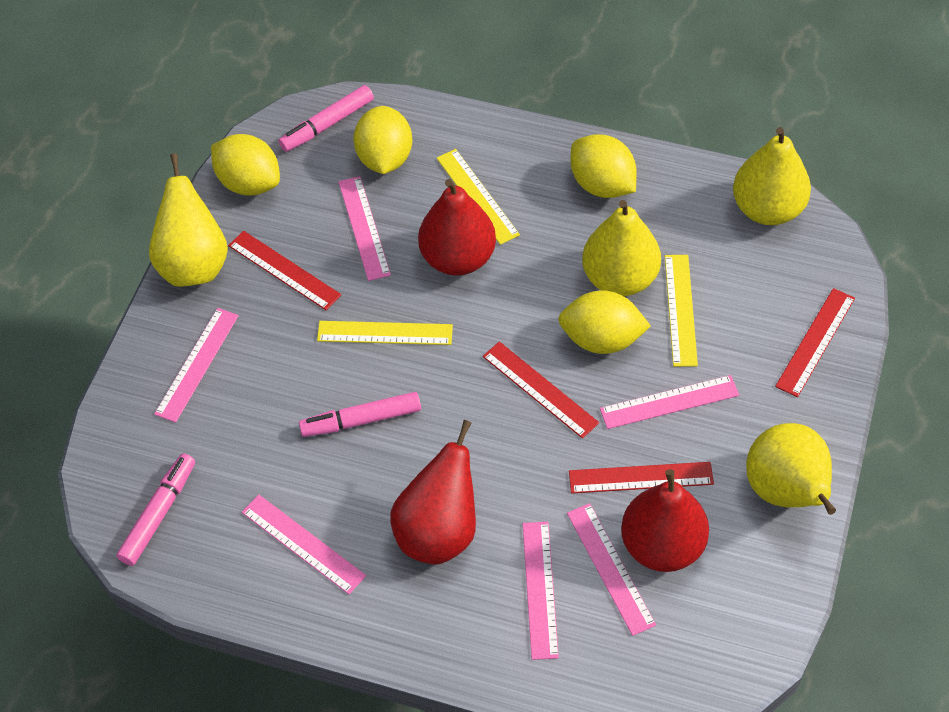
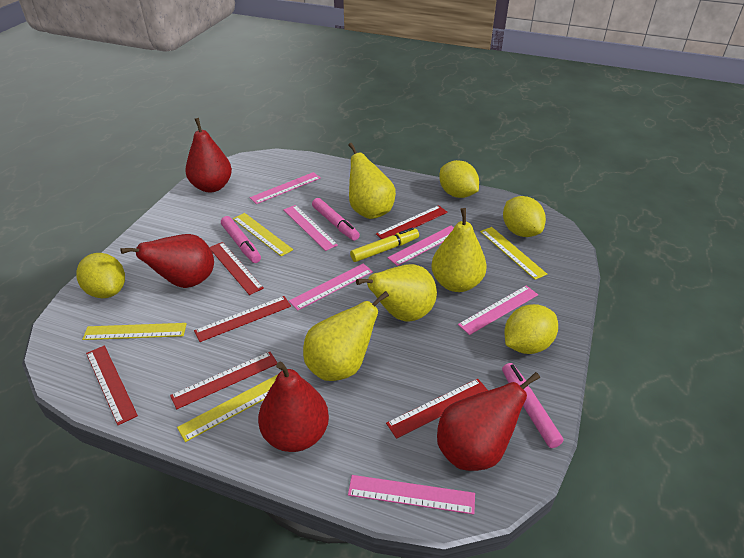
red pear: 3 -> 4
red ruler: 4 -> 6
yellow marker: 0 -> 1
yellow ruler: 3 -> 4

